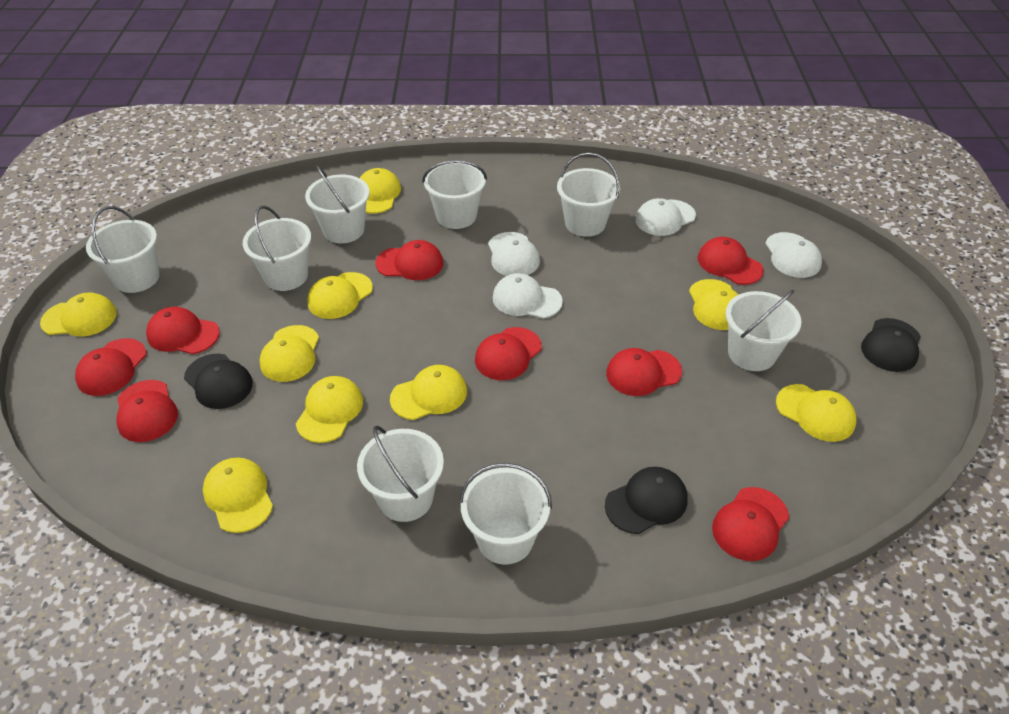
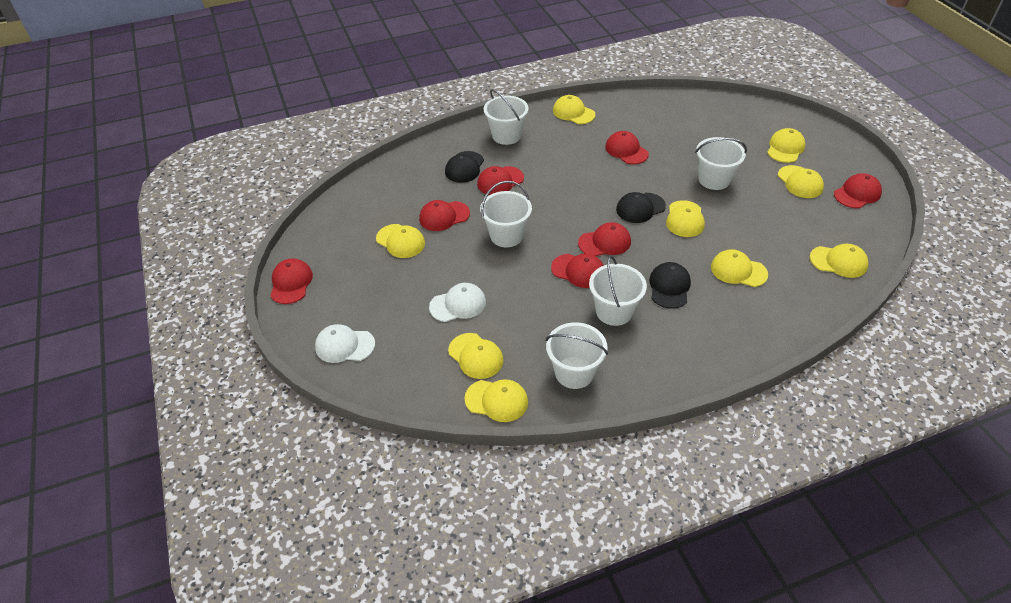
red cap: 8 -> 7
white bucket: 8 -> 5
white cap: 4 -> 2

